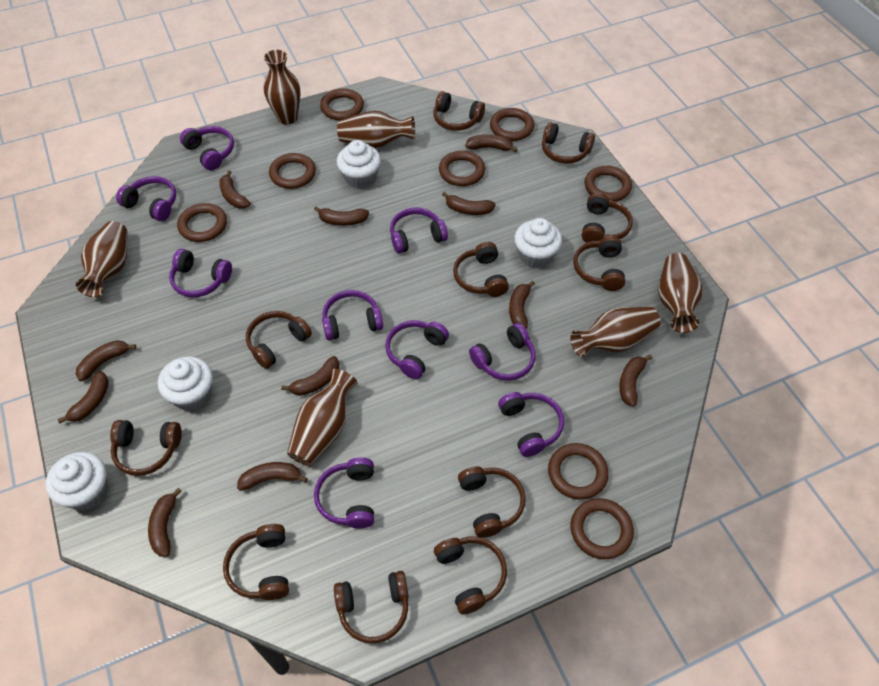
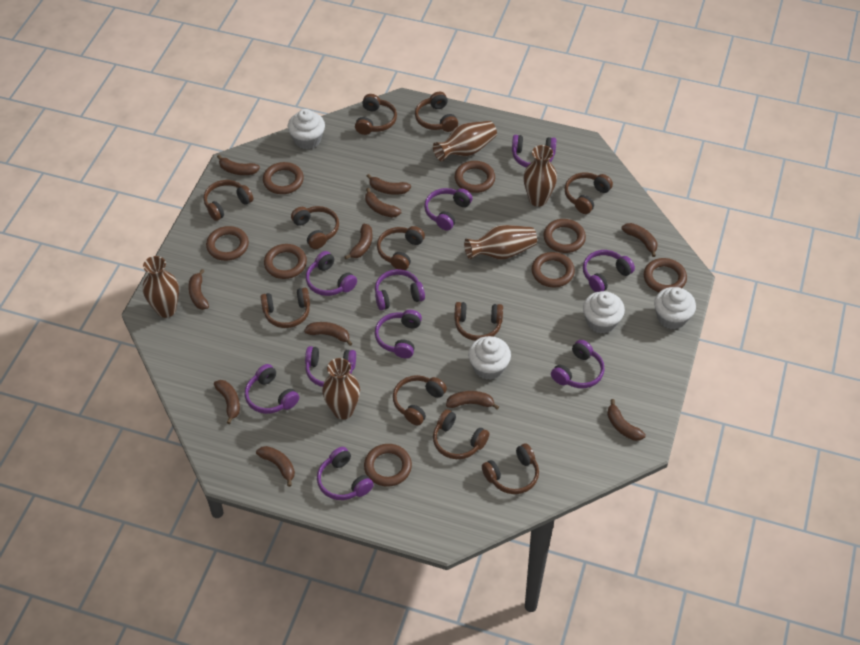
brown vase: 6 -> 5
purple headphones: 9 -> 10

